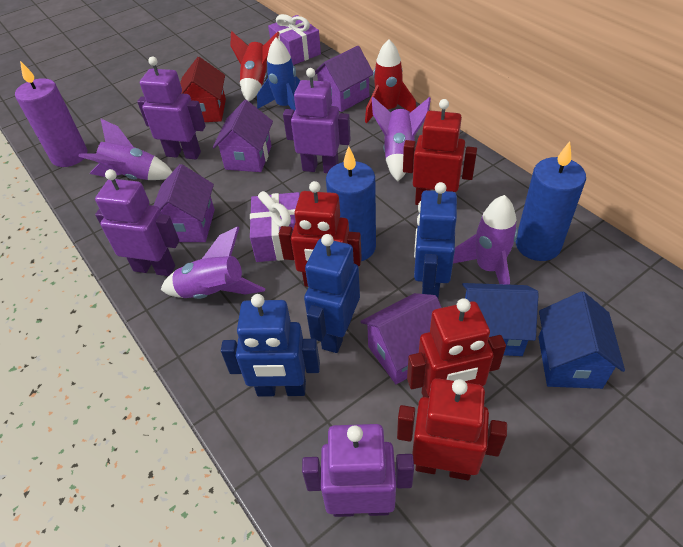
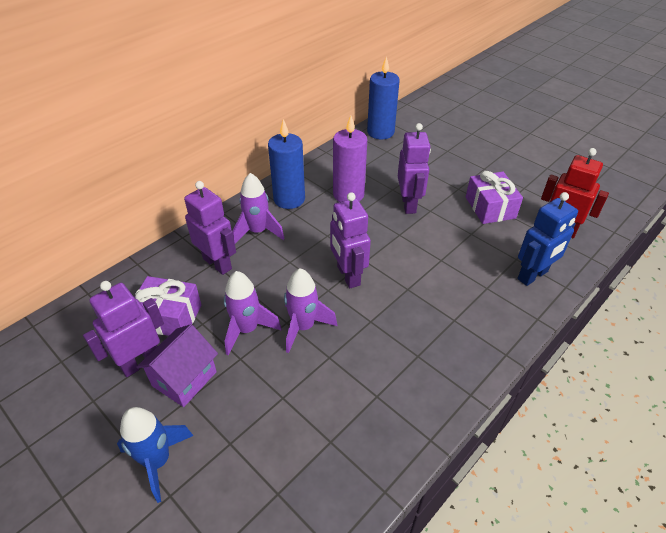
blue house: 2 -> 0
blue robot: 3 -> 1
purple house: 4 -> 1
purple rocket: 4 -> 3
red house: 1 -> 0
red robot: 4 -> 1
red rocket: 2 -> 0

